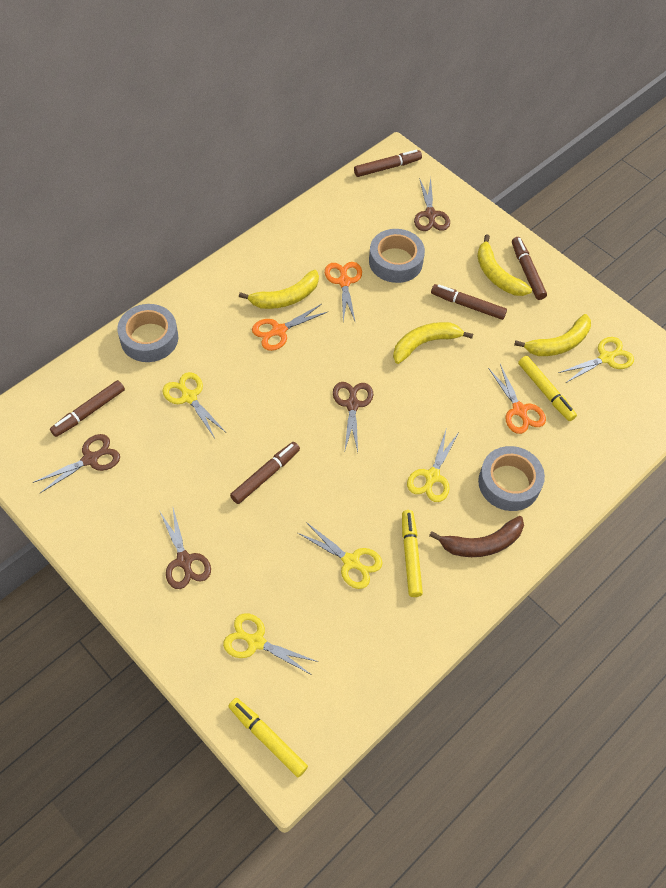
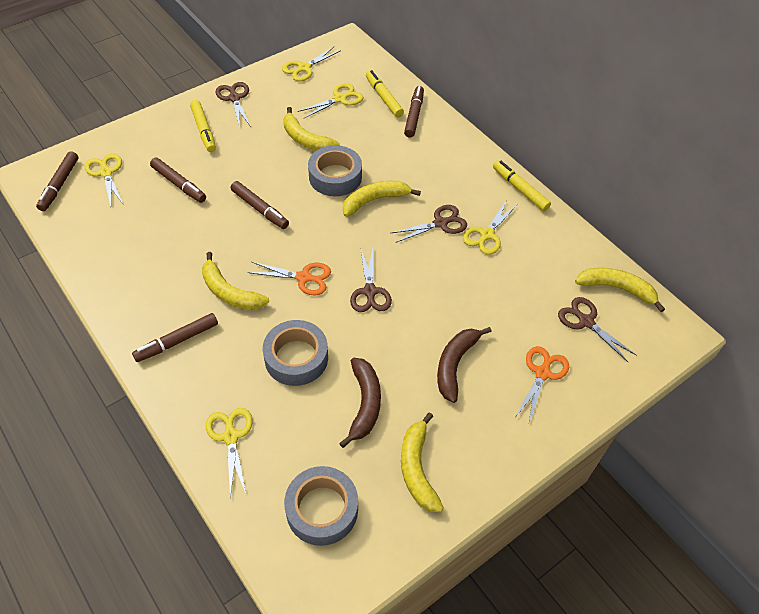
brown banana: 1 -> 2
orange scissors: 3 -> 2
yellow banana: 4 -> 5

